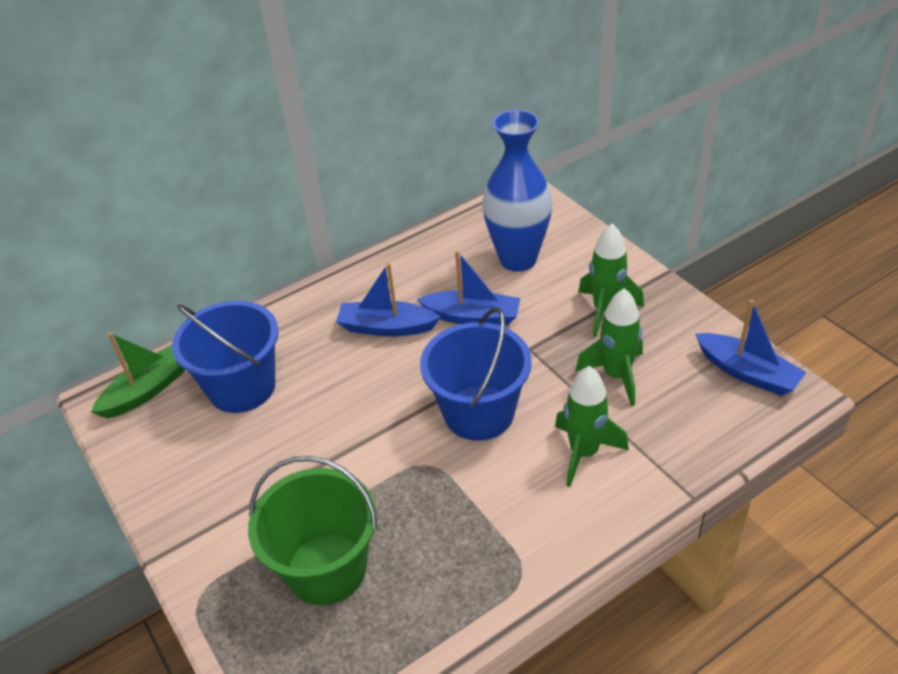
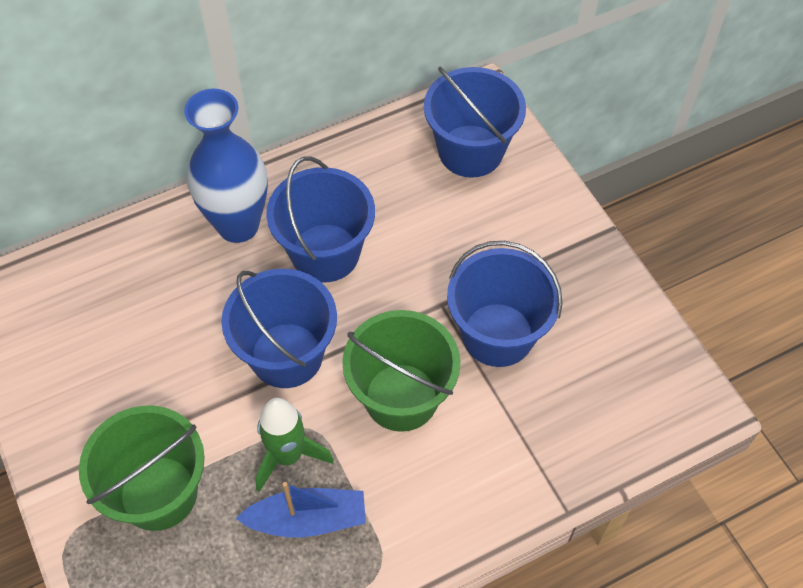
blue boat: 3 -> 1
blue bucket: 2 -> 4
green boat: 1 -> 0
green bucket: 1 -> 2
green rocket: 3 -> 1

